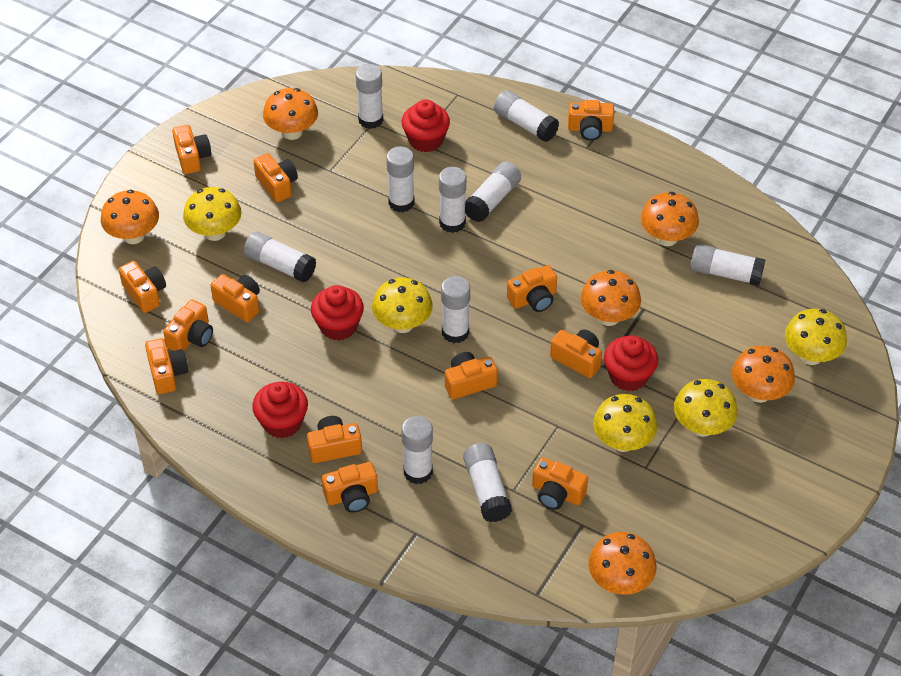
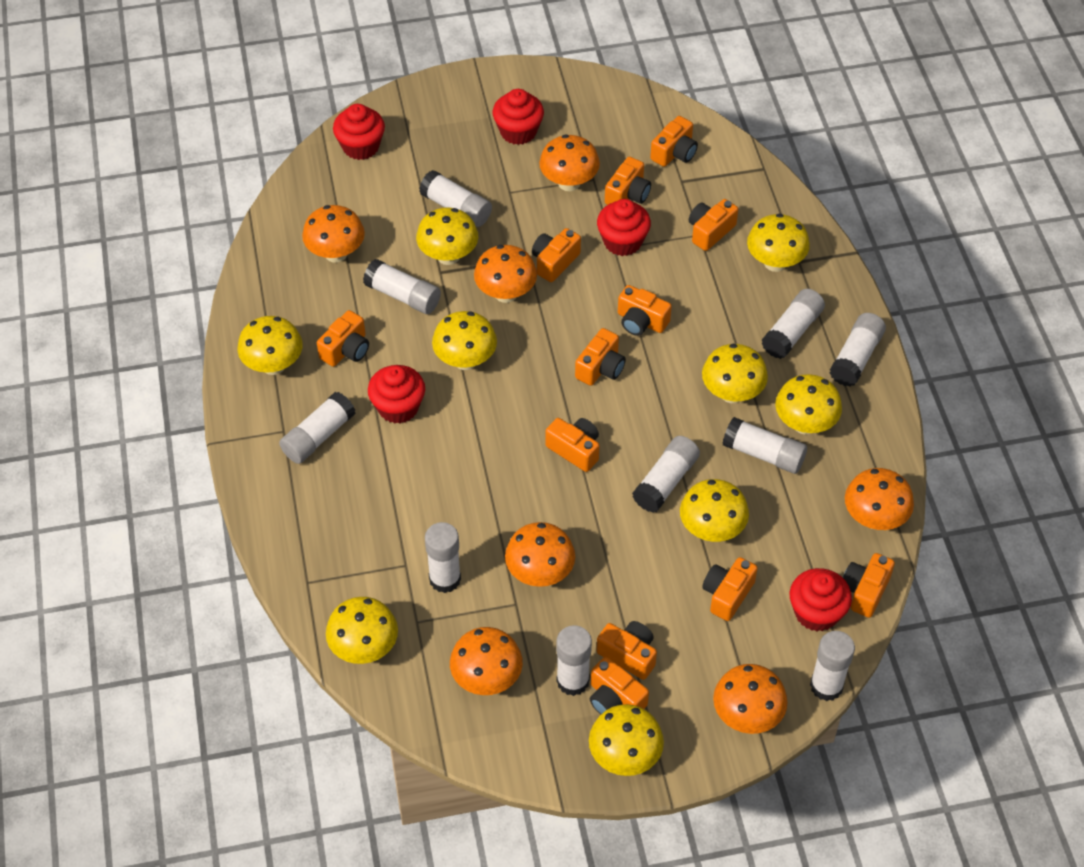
orange camera: 13 -> 12
orange mushroom: 6 -> 7
red cupcake: 4 -> 5
yellow mushroom: 5 -> 9

